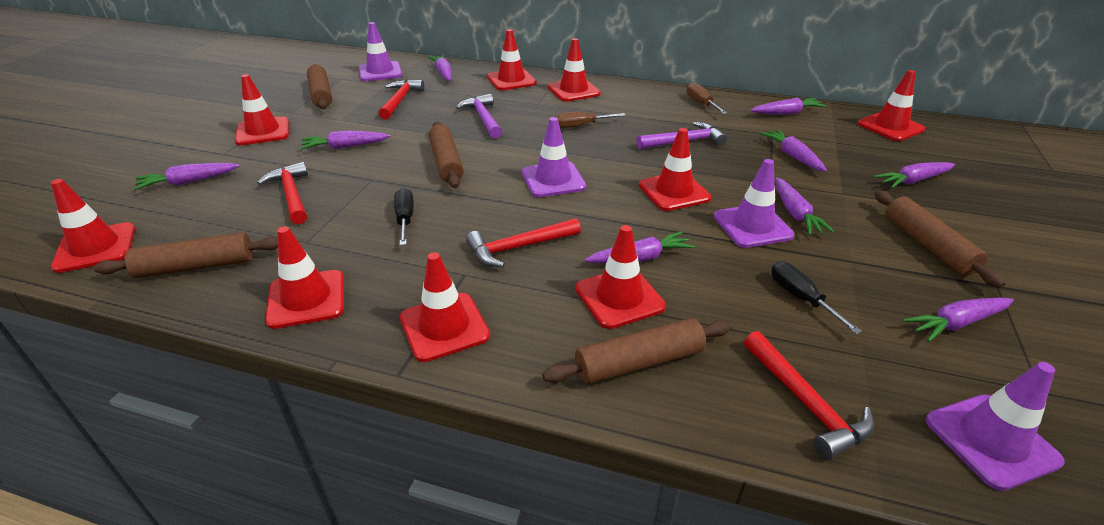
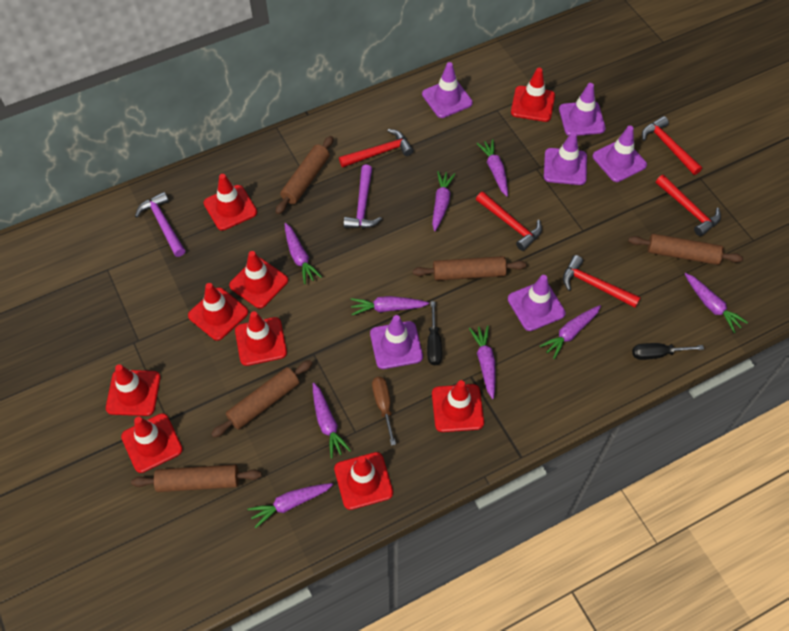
brown screwdriver: 2 -> 1
purple traffic cone: 4 -> 6
red hammer: 4 -> 5

